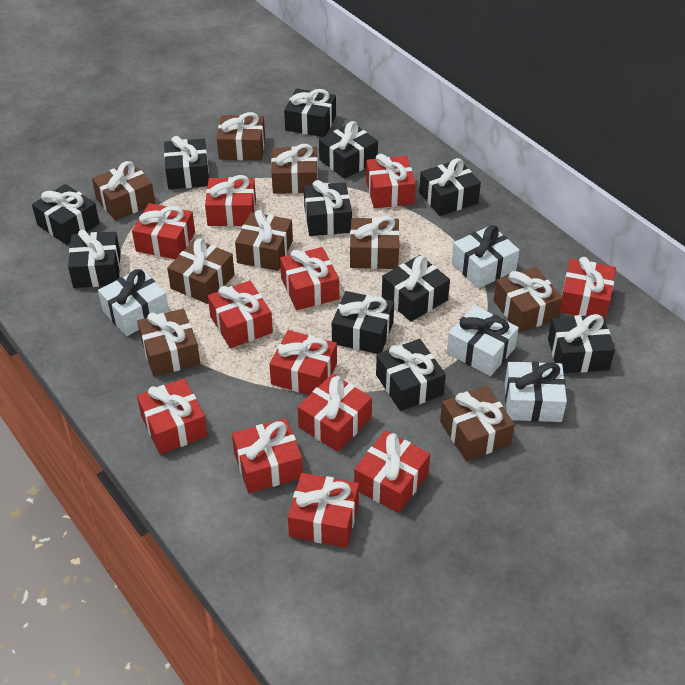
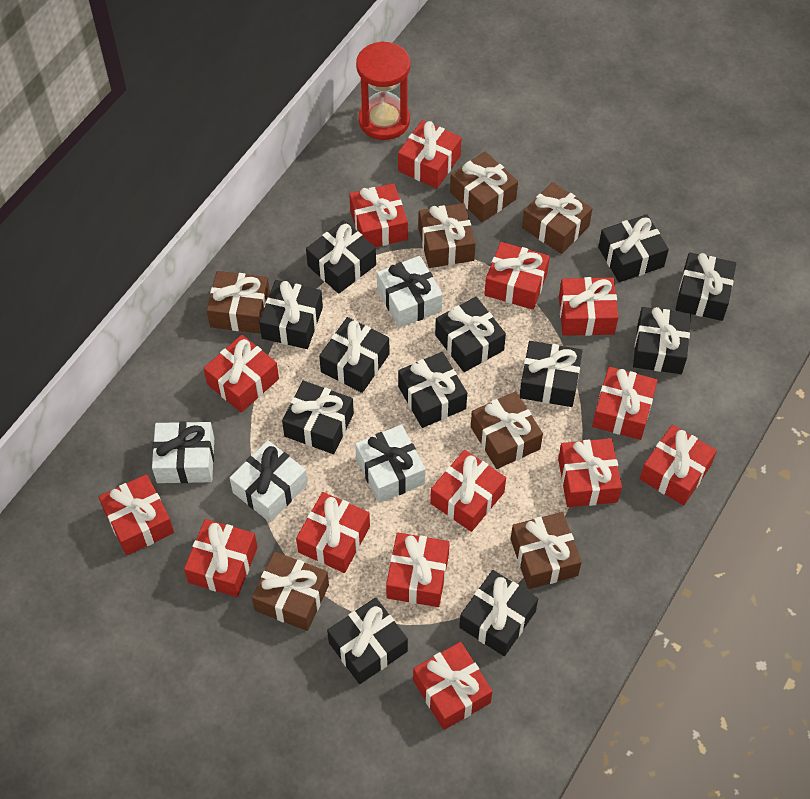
black gift: 11 -> 12
brown gift: 9 -> 7
red gift: 12 -> 14
red hourglass: 0 -> 1

